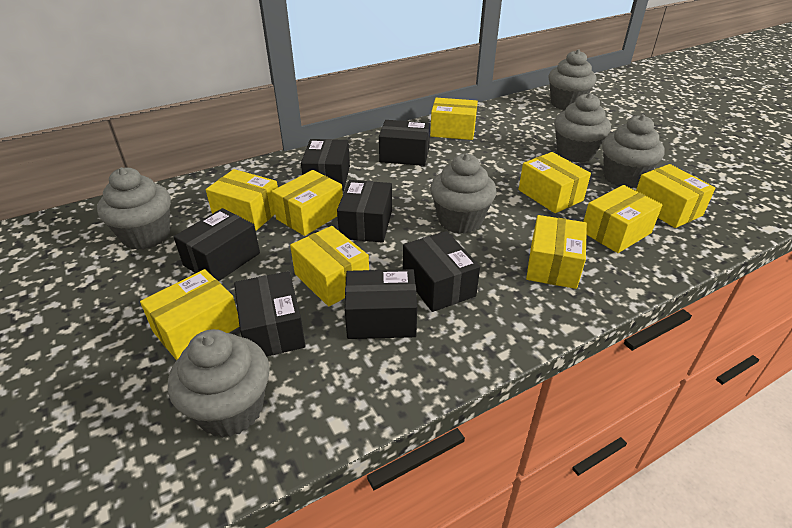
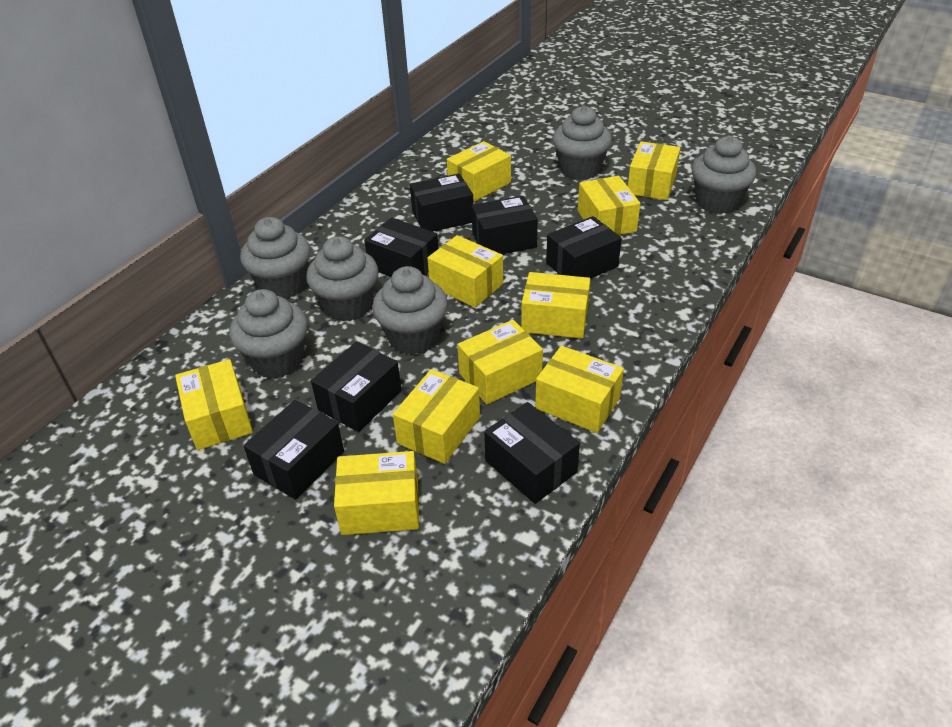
yellow box: 9 -> 10

